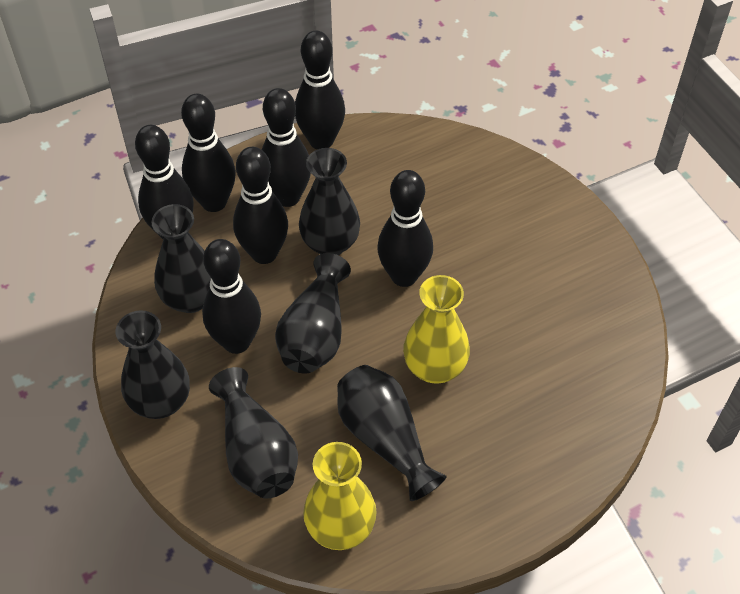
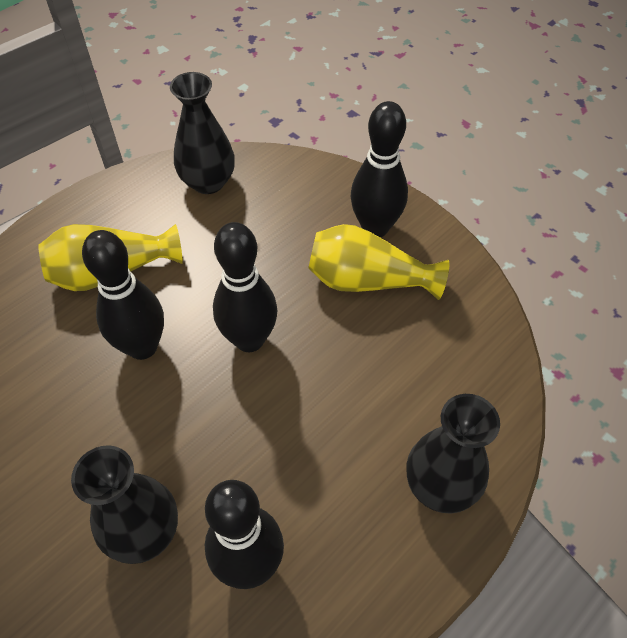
black bowling pin: 7 -> 4
black vase: 6 -> 3

